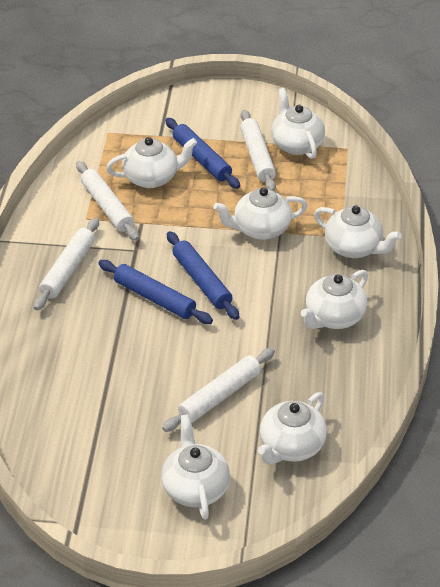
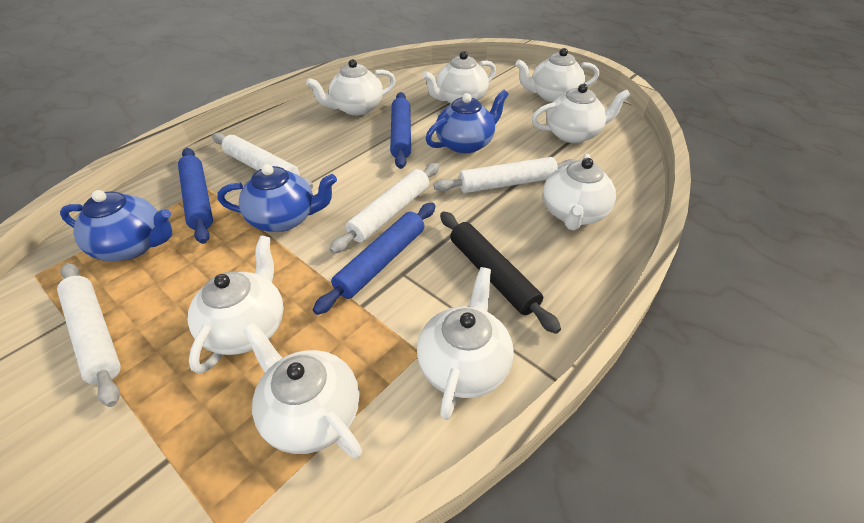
black rolling pin: 0 -> 1
blue teapot: 0 -> 3
white teapot: 7 -> 8

